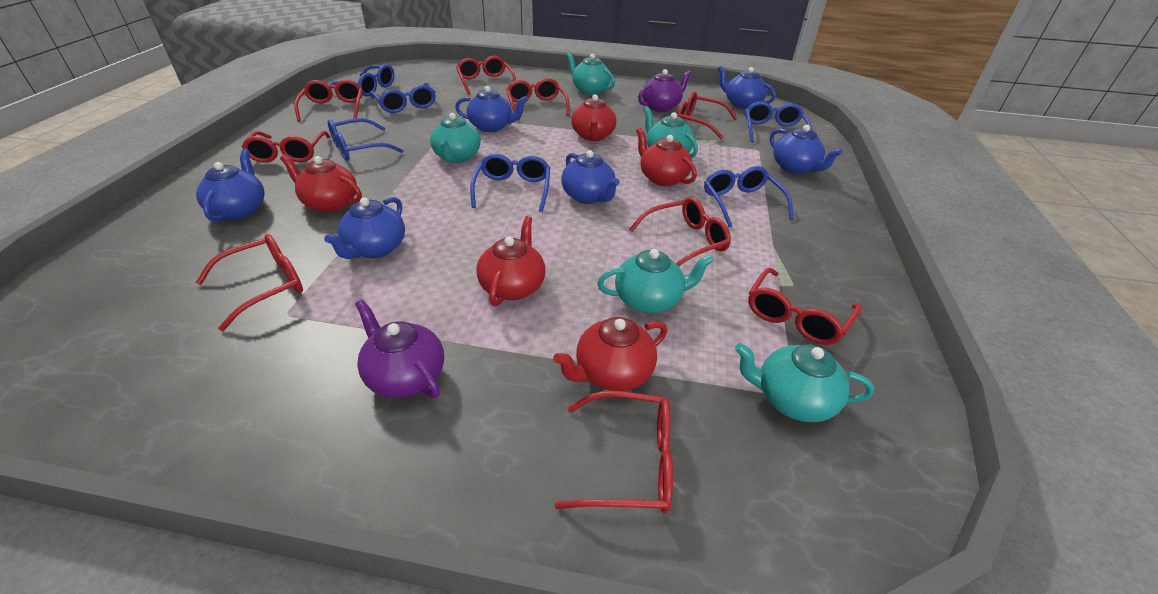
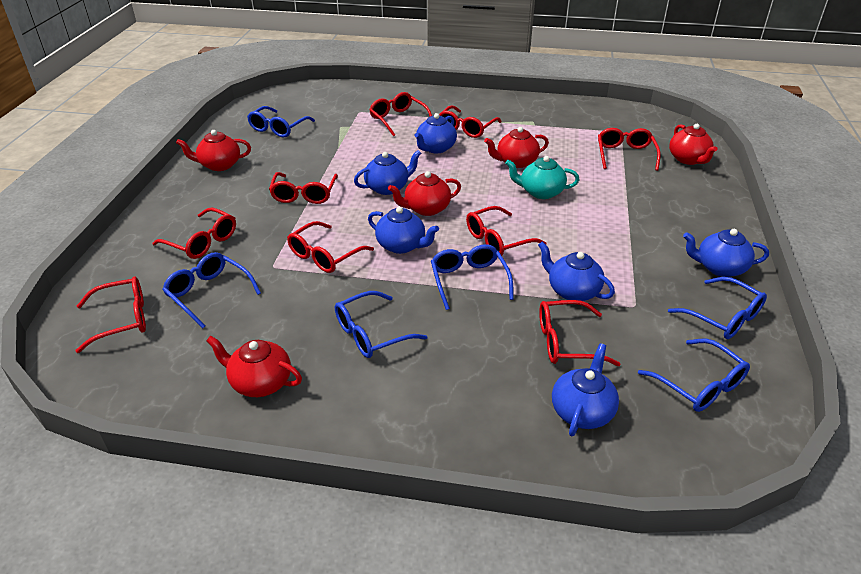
purple teapot: 2 -> 0
turquoise teapot: 5 -> 1

